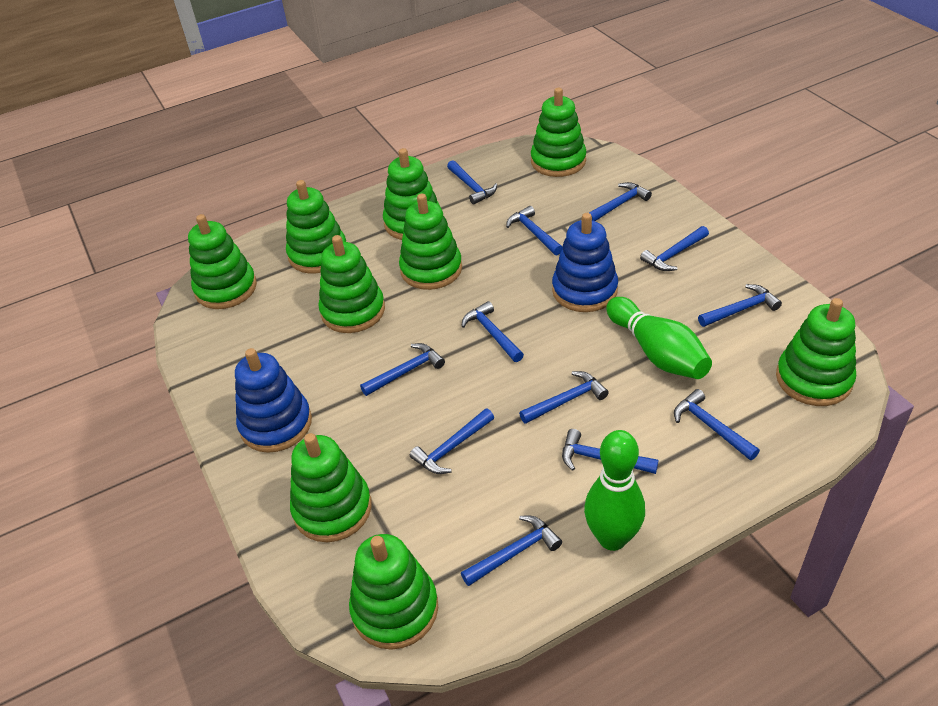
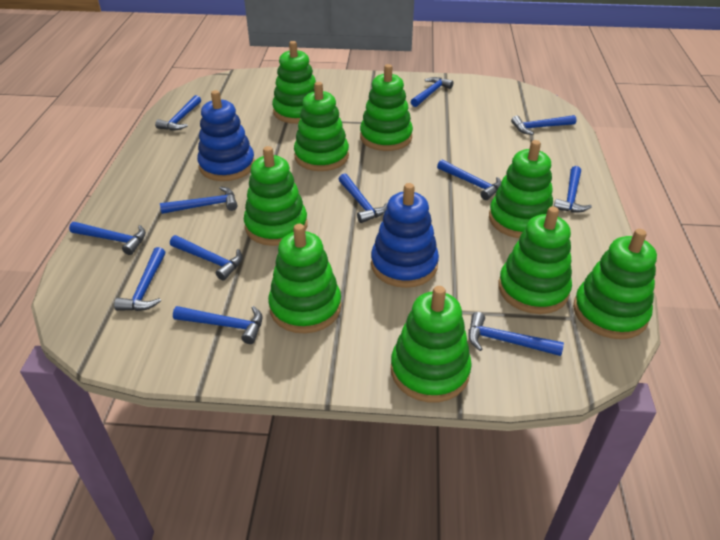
green bowling pin: 2 -> 0

